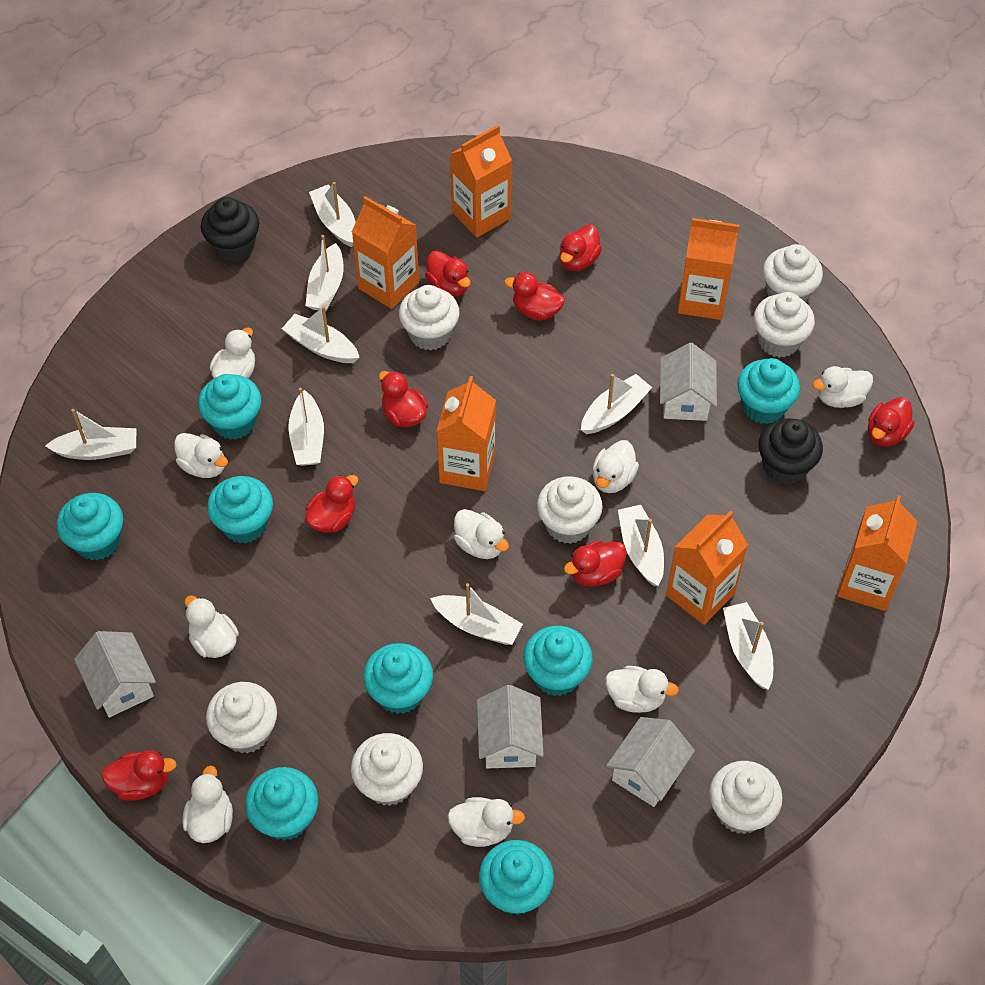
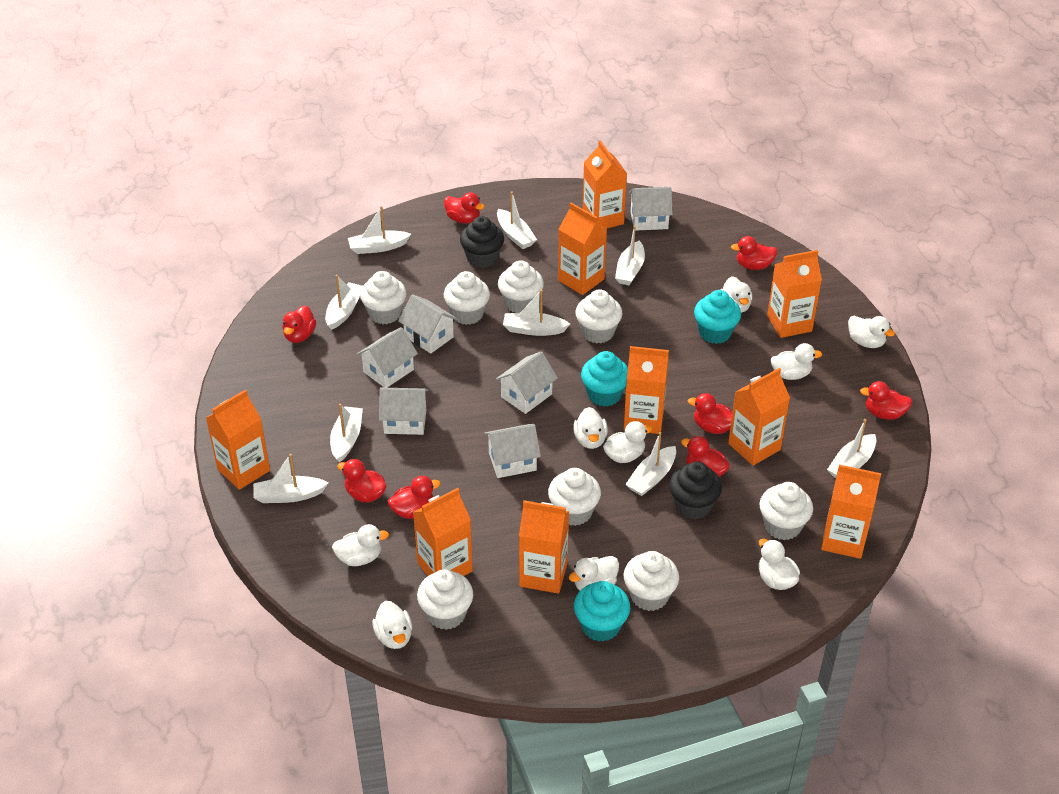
orange carton: 6 -> 9
turquoise cupcake: 8 -> 3
white cupcake: 7 -> 8
white house: 4 -> 6

